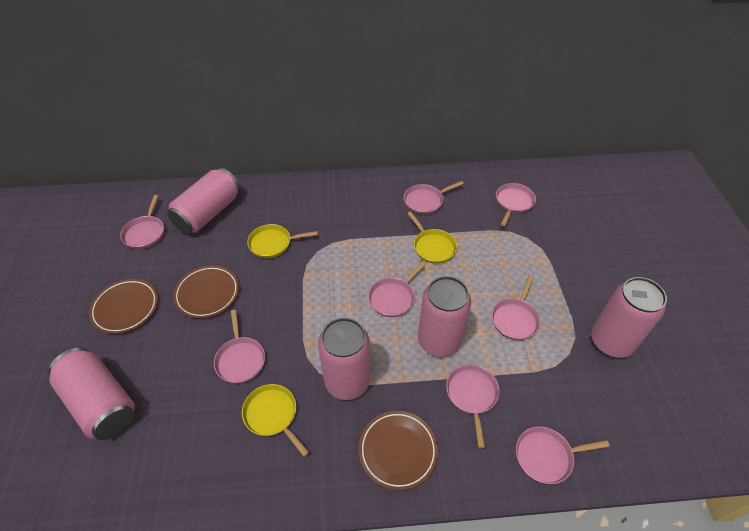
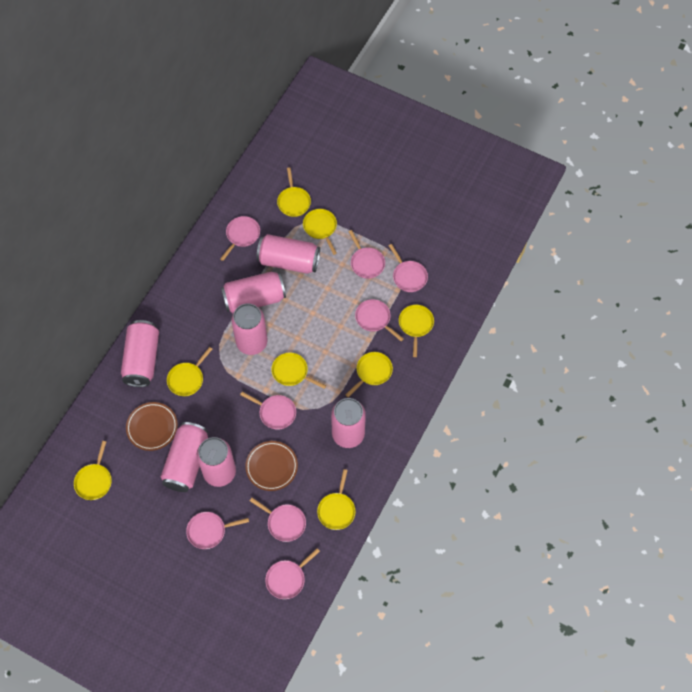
brown plate: 3 -> 2
pink can: 5 -> 7
yellow pan: 3 -> 8

